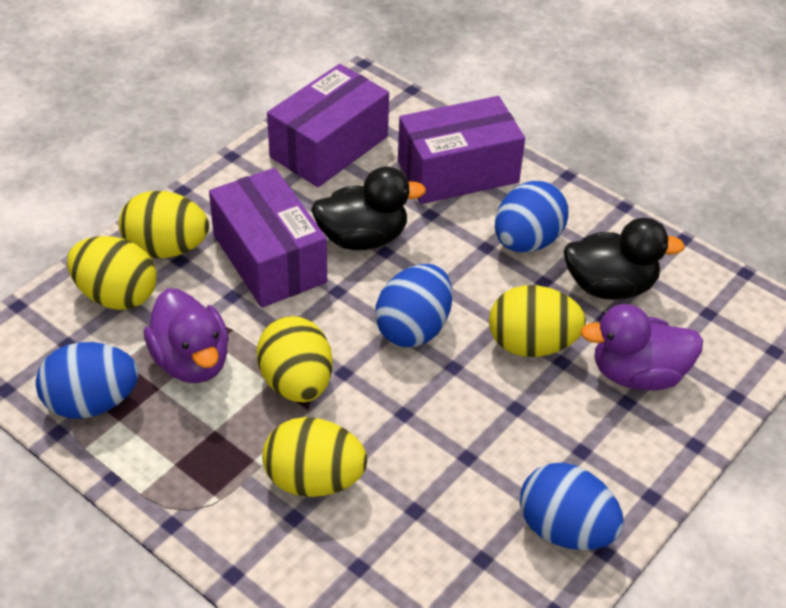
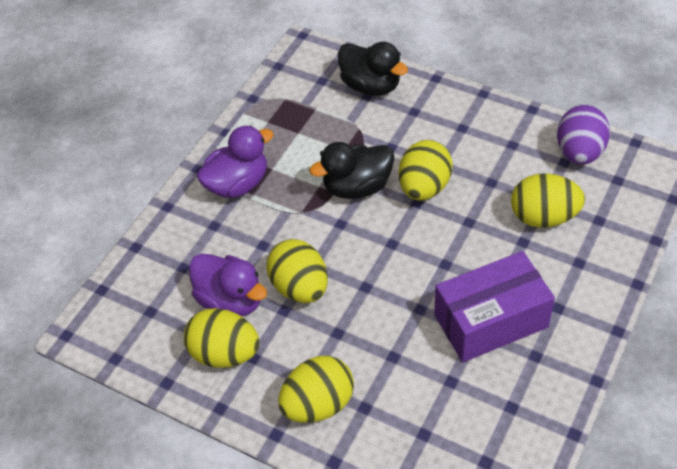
blue egg: 4 -> 0
purple box: 3 -> 1
purple egg: 0 -> 1

